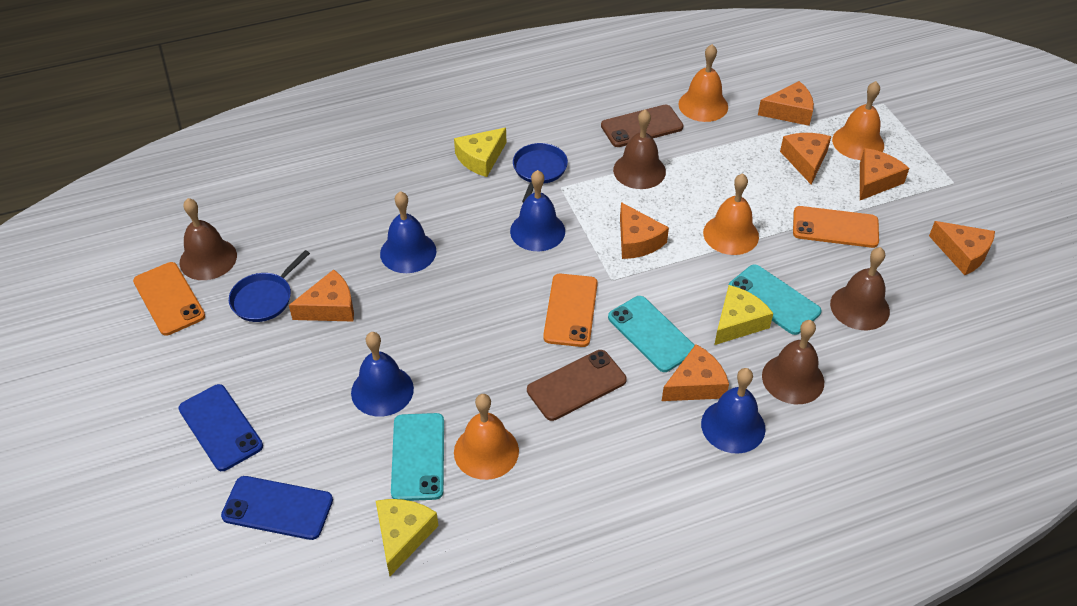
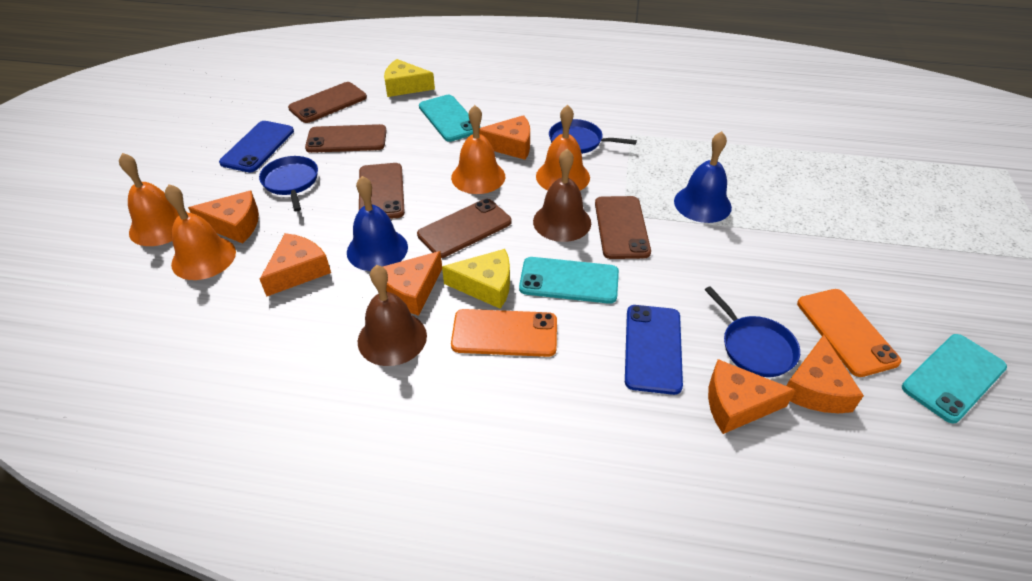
blue bell: 4 -> 2
blue pan: 2 -> 3
brown bell: 4 -> 2
brown phone: 2 -> 5
orange cheese: 7 -> 6
orange phone: 3 -> 2
yellow cheese: 3 -> 2

